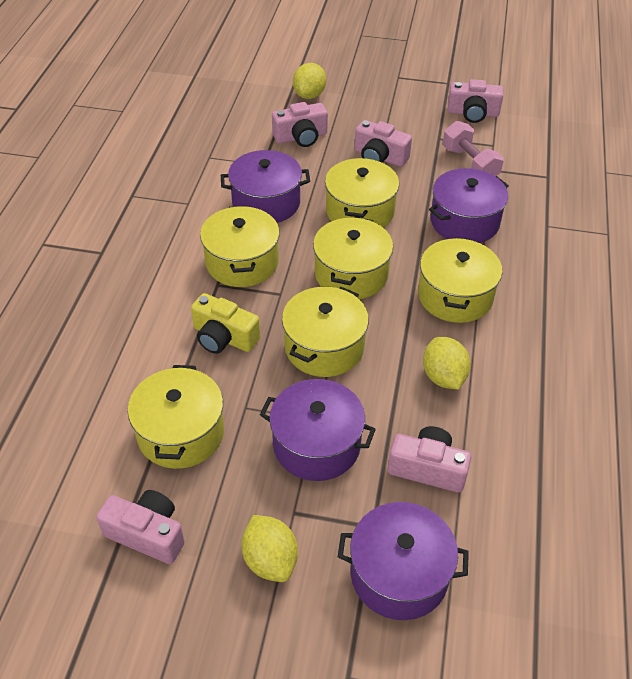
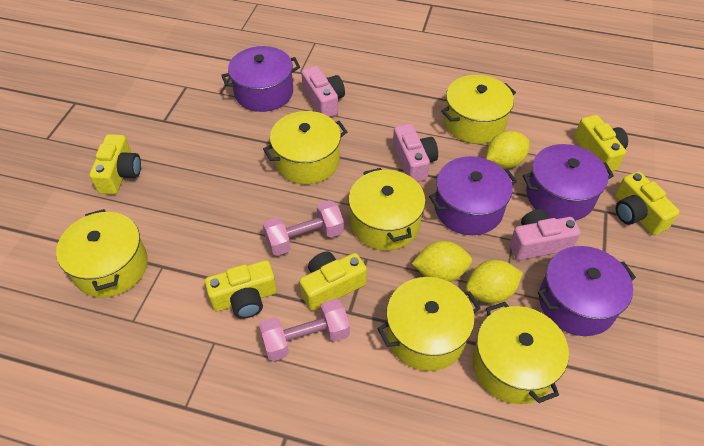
pink camera: 5 -> 3
pink dumbbell: 1 -> 2
yellow camera: 1 -> 5

